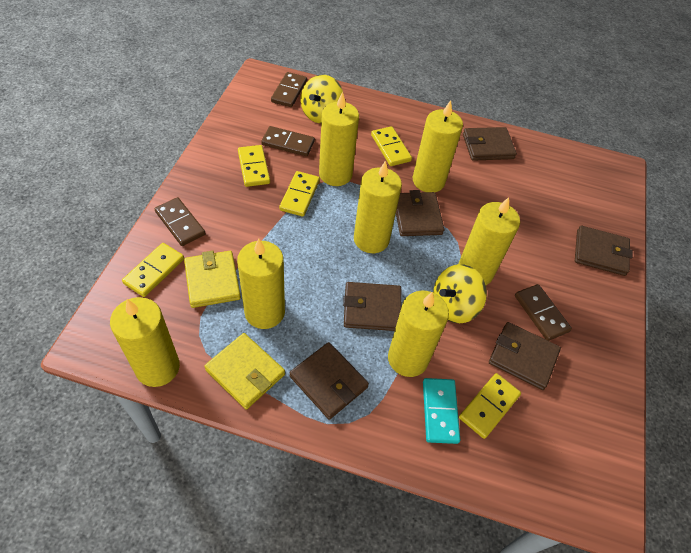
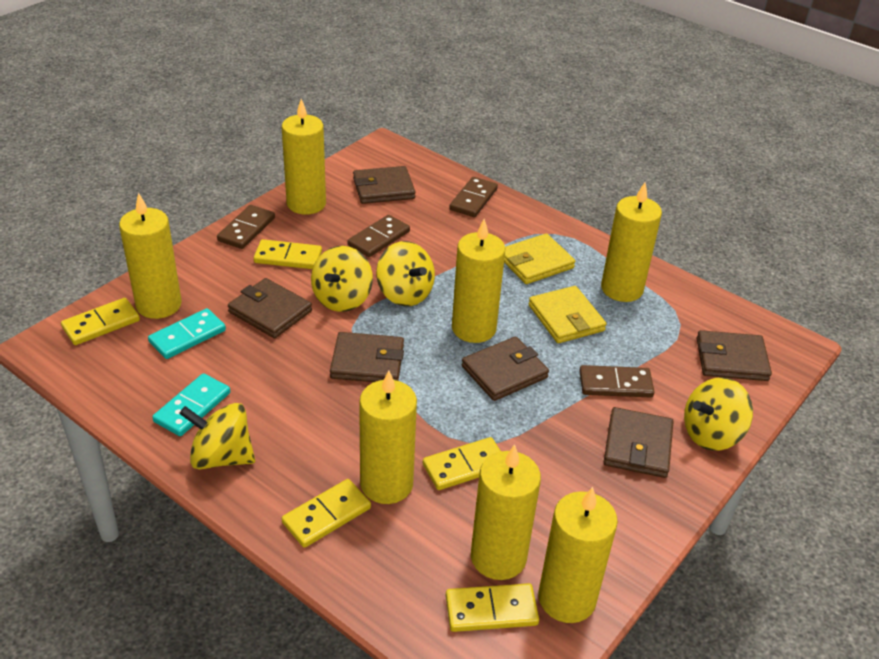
turquoise domino: 1 -> 2
yellow spinning top: 2 -> 4

